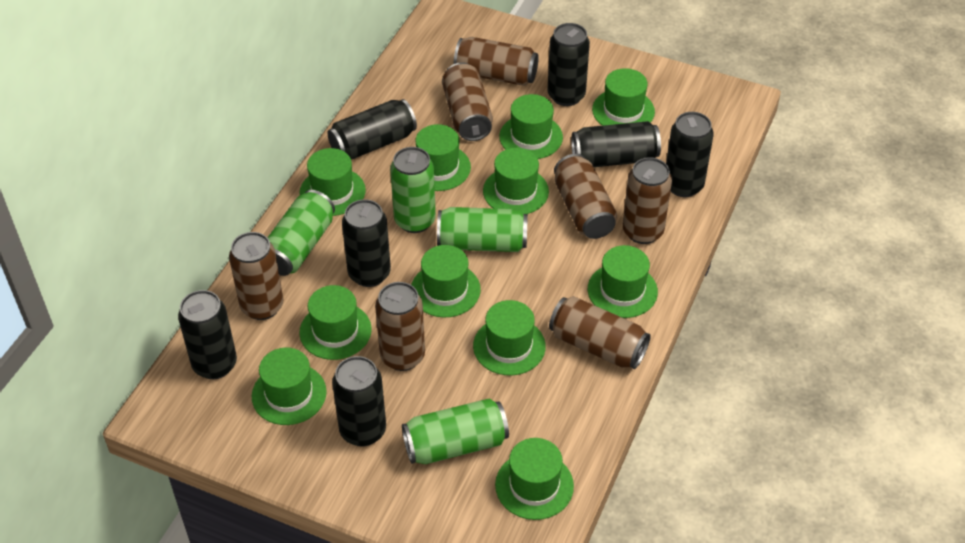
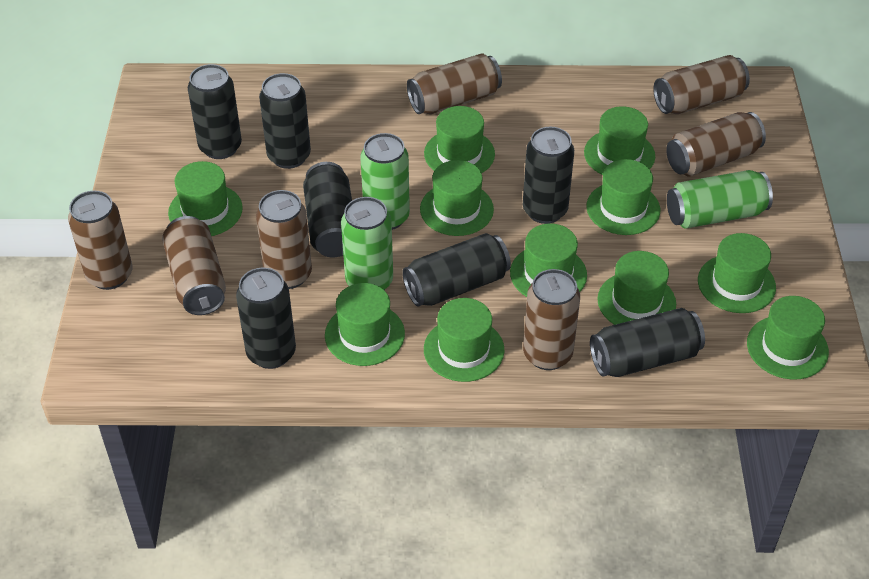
green can: 4 -> 3

